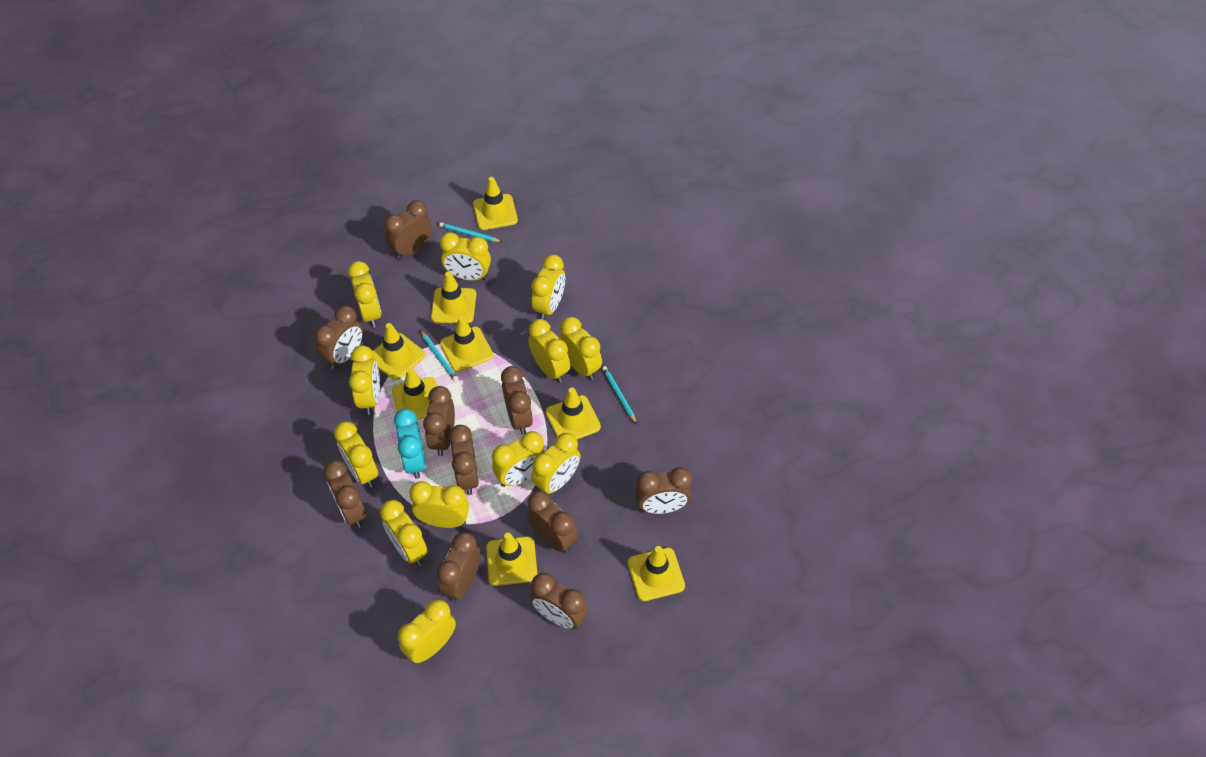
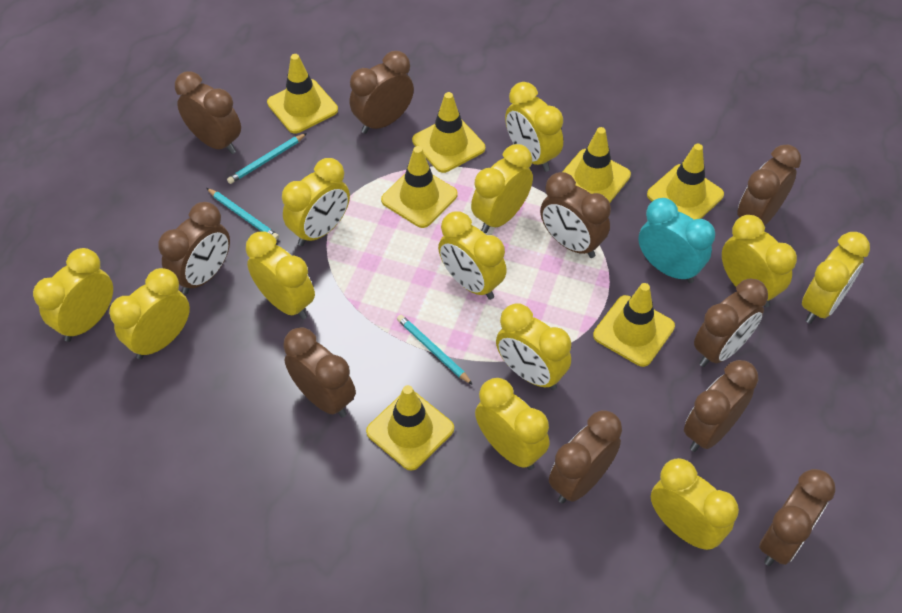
yellow traffic cone: 8 -> 7

